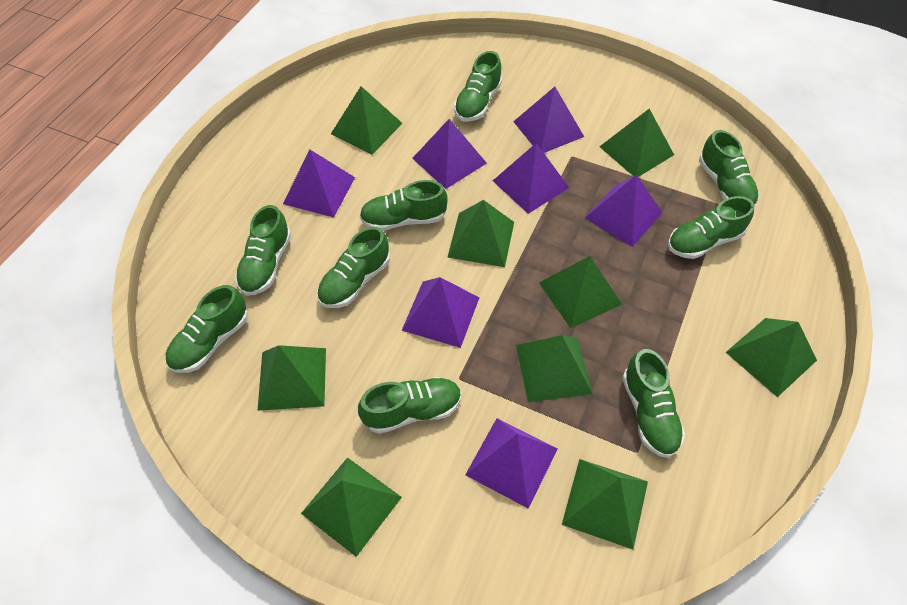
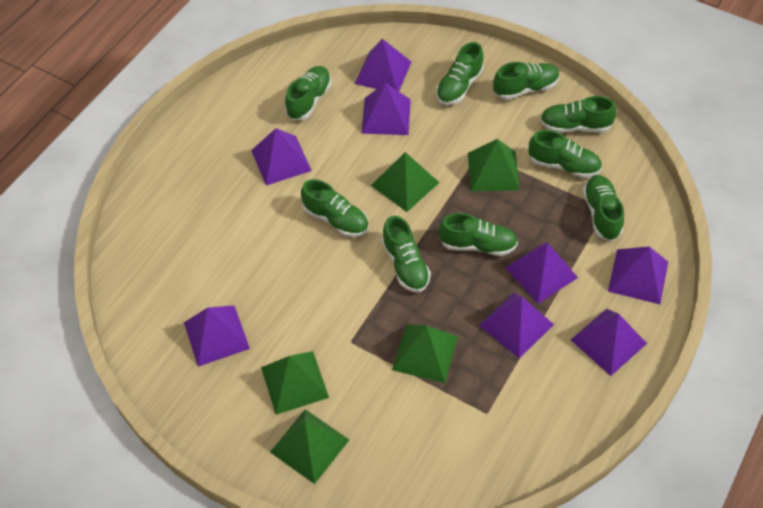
green pyramid: 9 -> 5
purple pyramid: 7 -> 8

